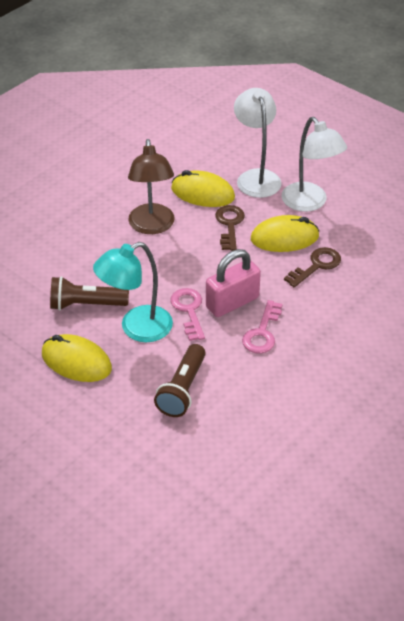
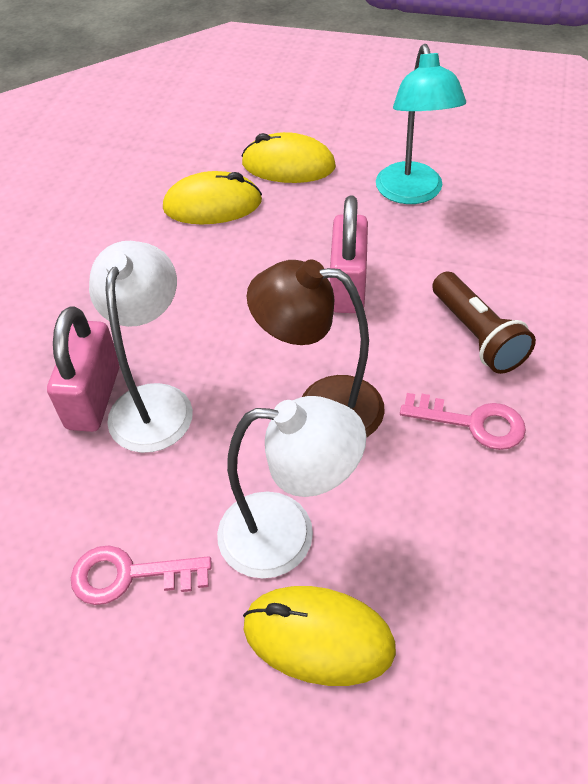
brown flashlight: 2 -> 1
brown key: 2 -> 0
pink padlock: 1 -> 2

